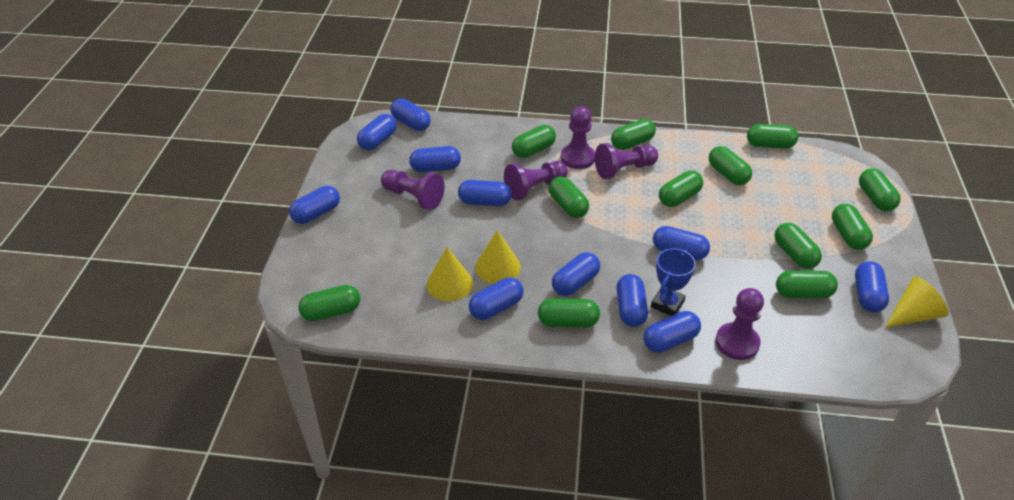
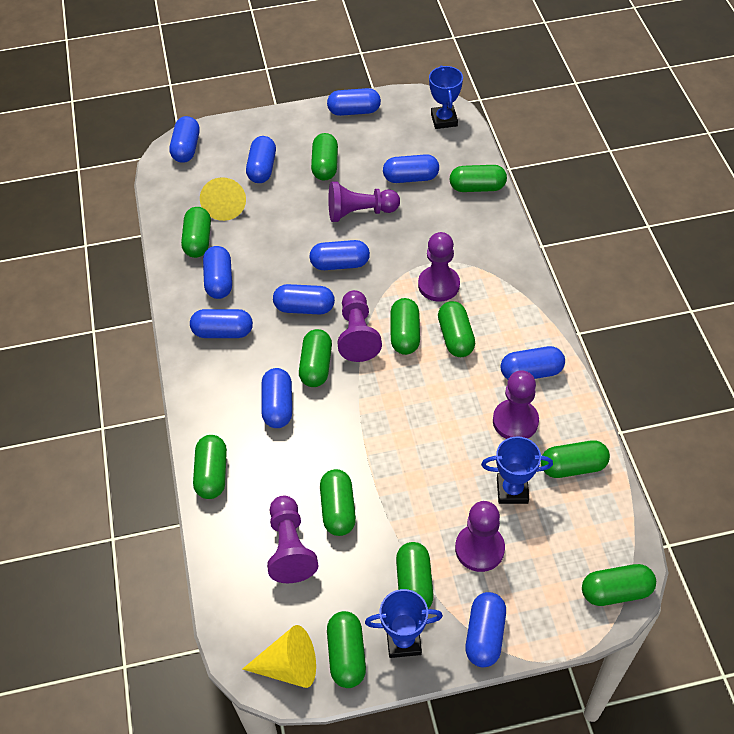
blue trophy: 1 -> 3
purple pawn: 5 -> 6
yellow cone: 3 -> 2

